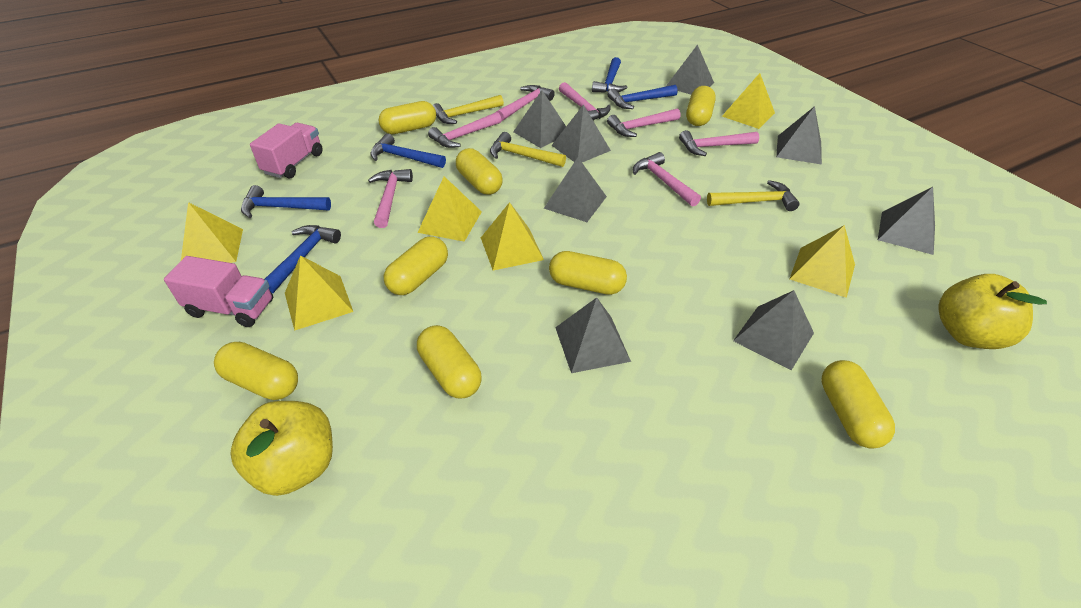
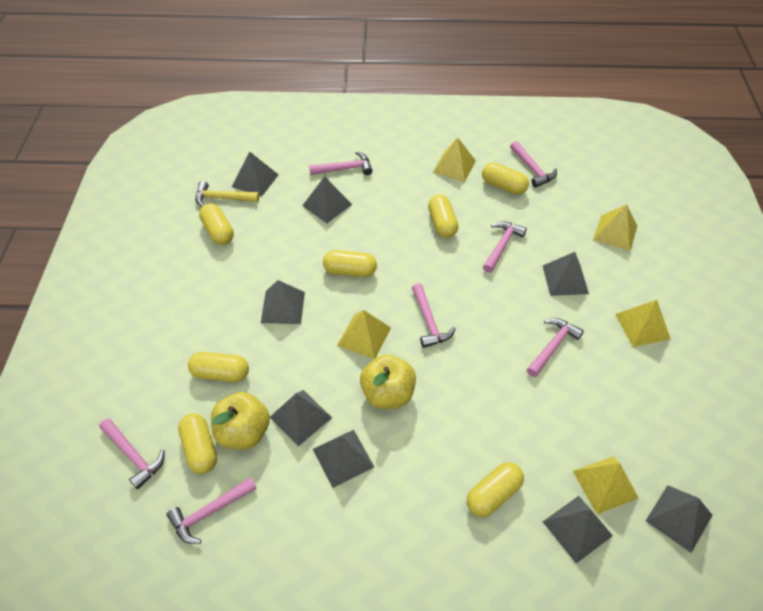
blue hammer: 5 -> 0
pink truck: 2 -> 0
yellow capsule: 8 -> 7
yellow hammer: 3 -> 1
yellow pyramid: 6 -> 5

